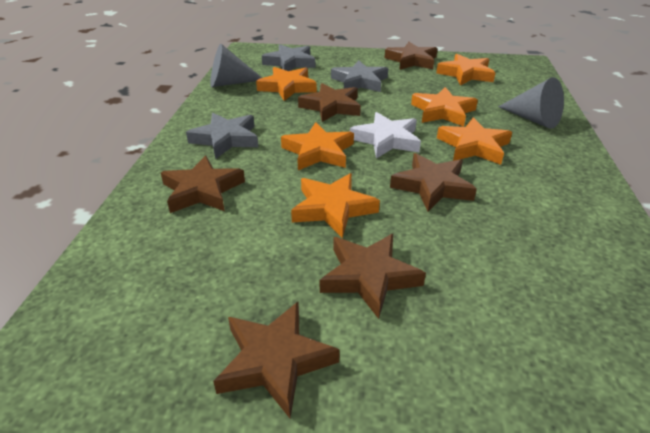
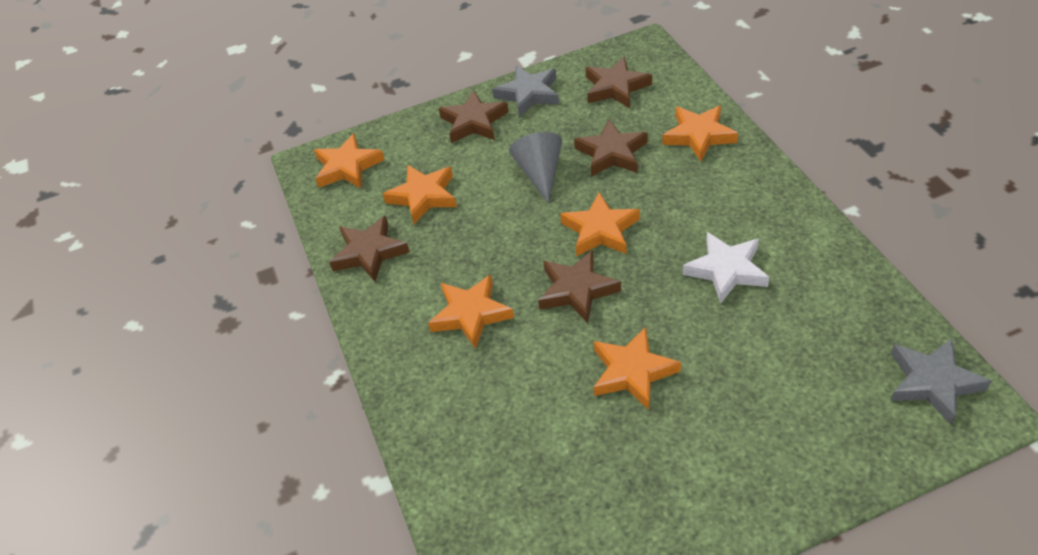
brown star: 6 -> 5
grey cone: 2 -> 1
grey star: 3 -> 2

